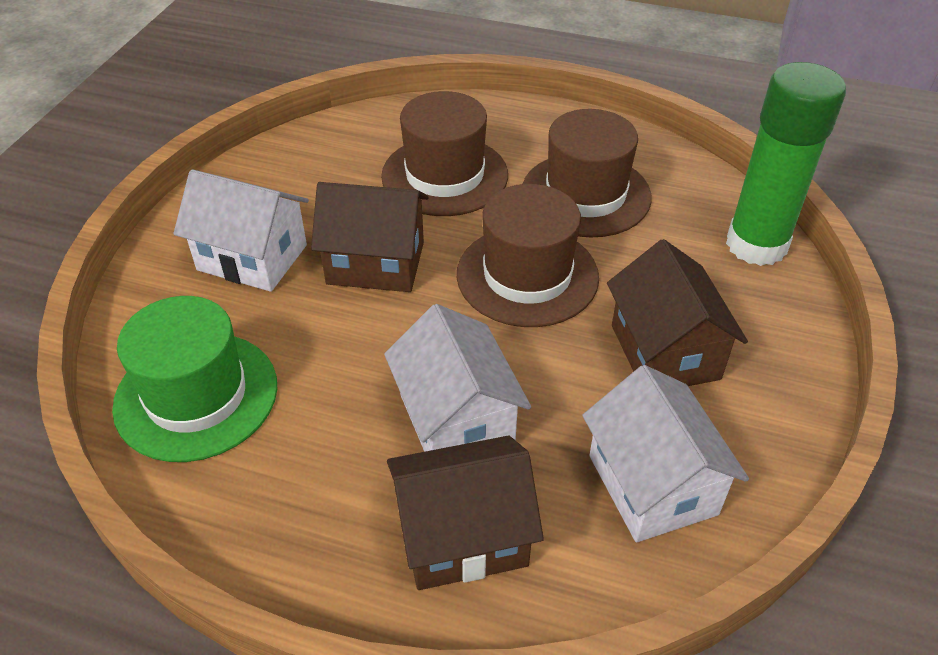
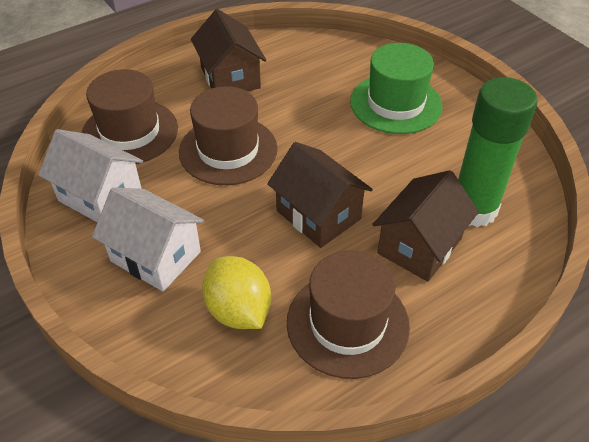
white house: 3 -> 2
yellow lemon: 0 -> 1

